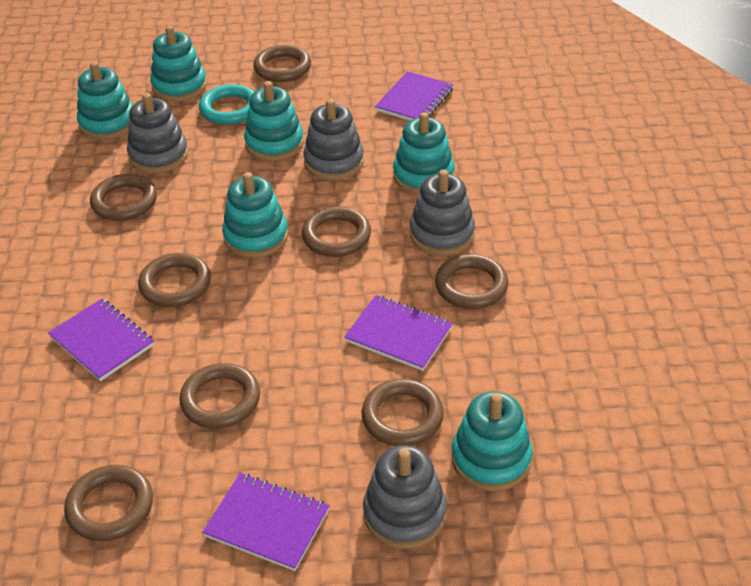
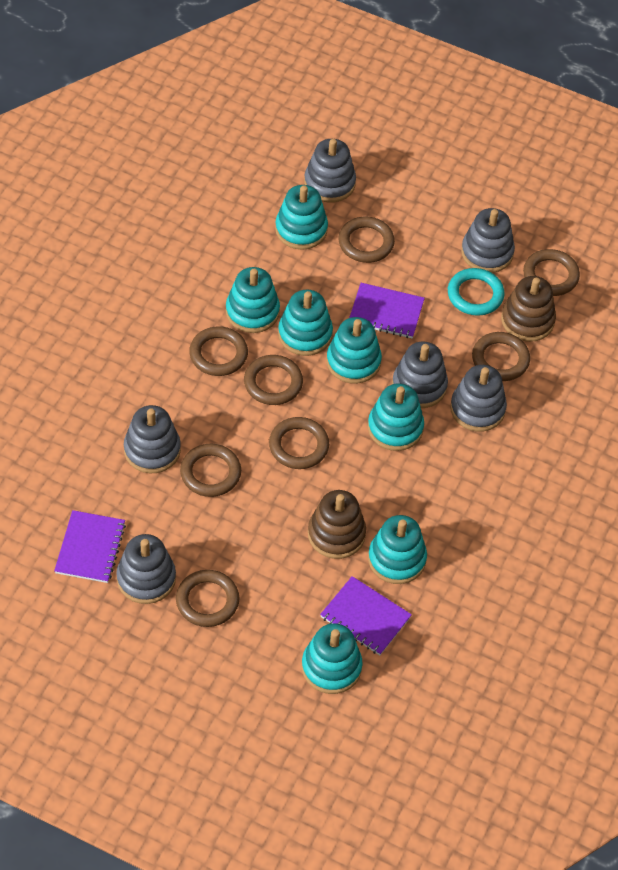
brown stacking toy: 0 -> 2
grey stacking toy: 4 -> 6
purple notebook: 4 -> 3
turquoise stacking toy: 6 -> 7

